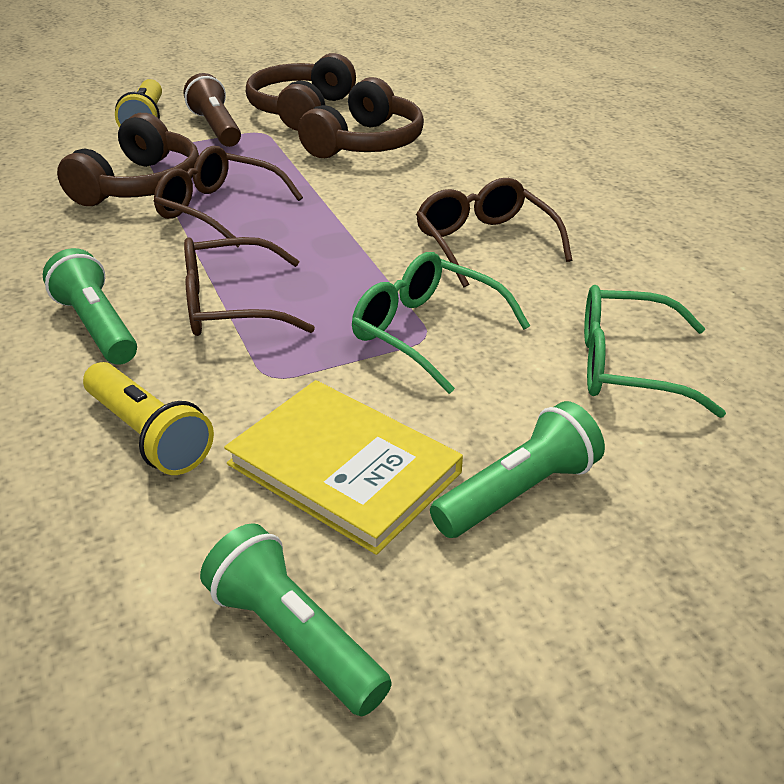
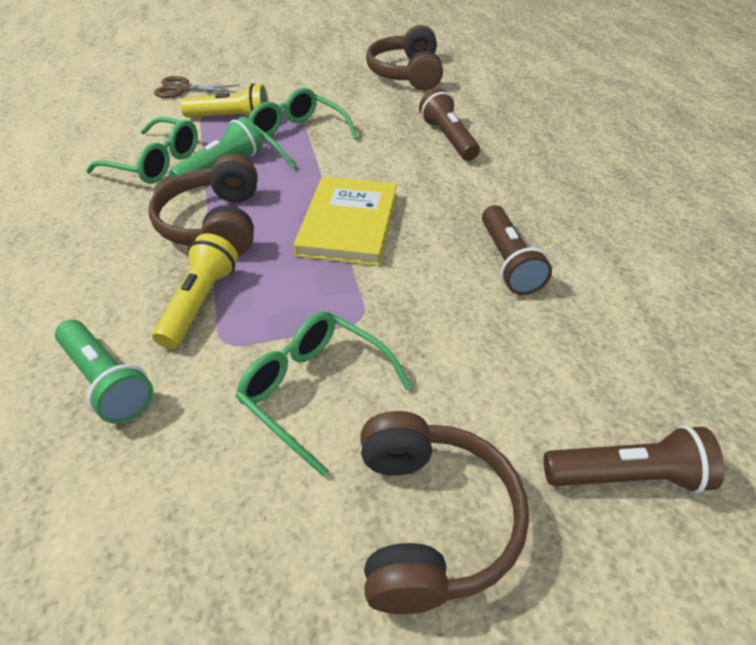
brown flashlight: 1 -> 3
brown glasses: 3 -> 0
brown scissors: 0 -> 1
green flashlight: 3 -> 2
green glasses: 2 -> 3

